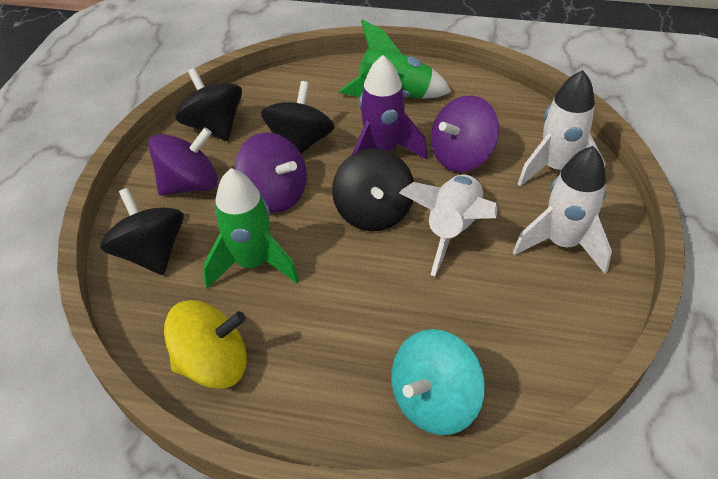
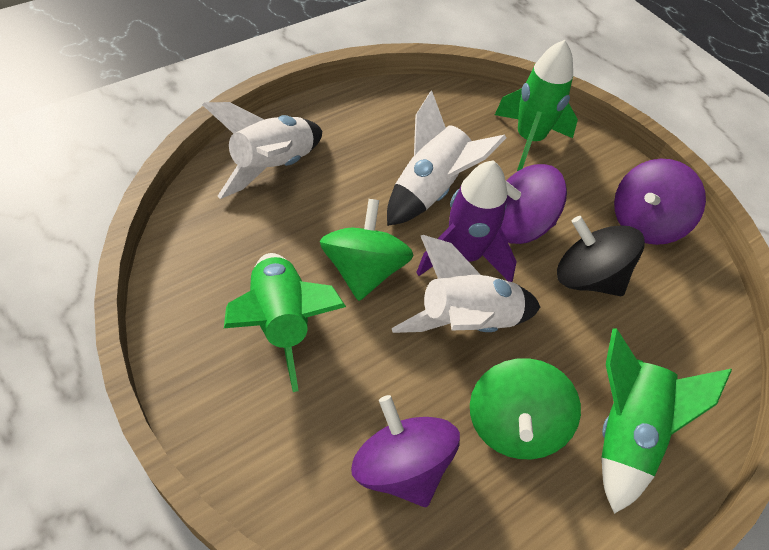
black spinning top: 4 -> 1
green rocket: 2 -> 3
green spinning top: 0 -> 2
turquoise spinning top: 1 -> 0
yellow spinning top: 1 -> 0

